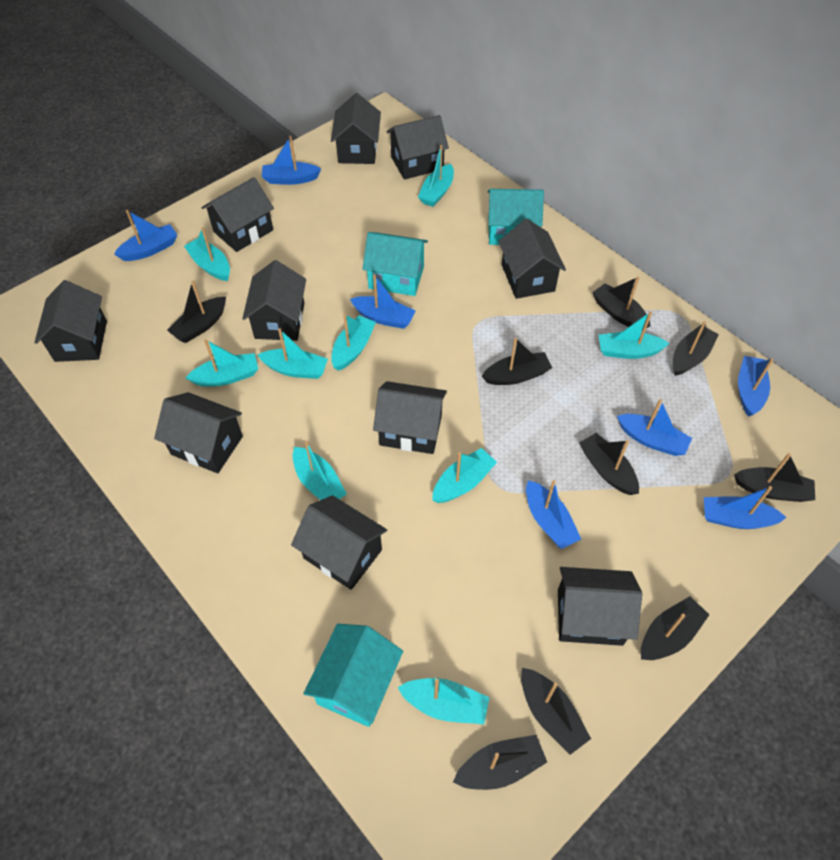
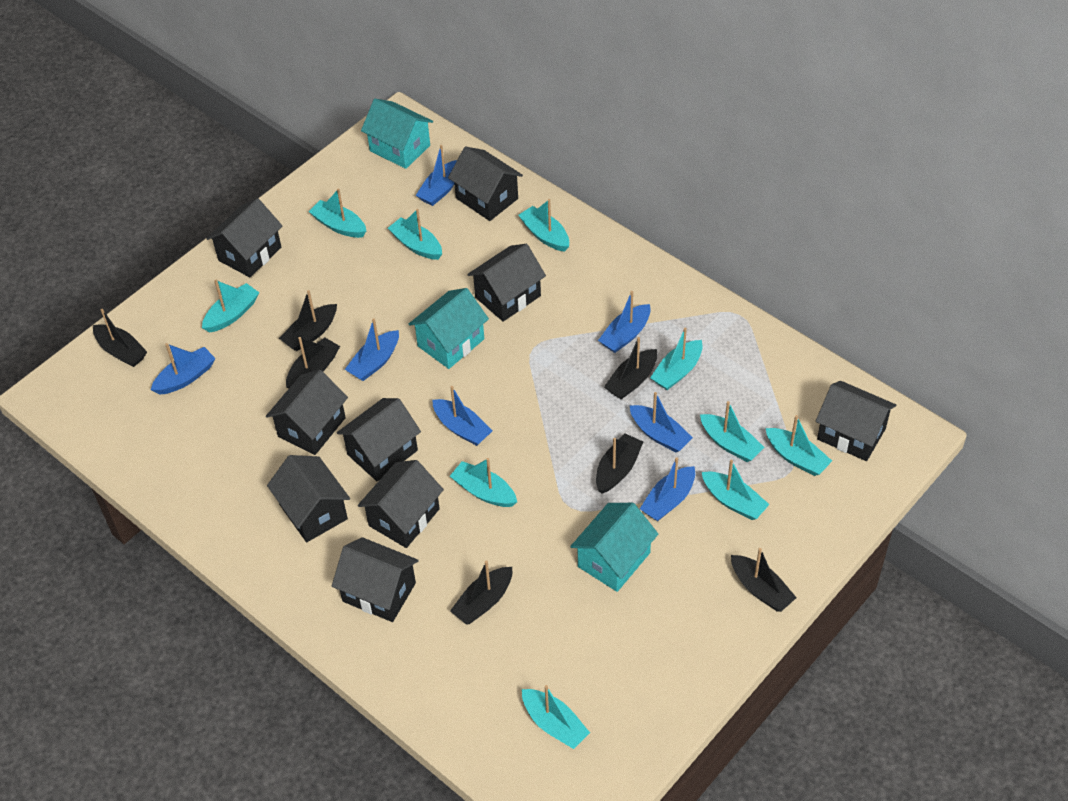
black boat: 9 -> 7
black house: 10 -> 9
turquoise boat: 9 -> 10

